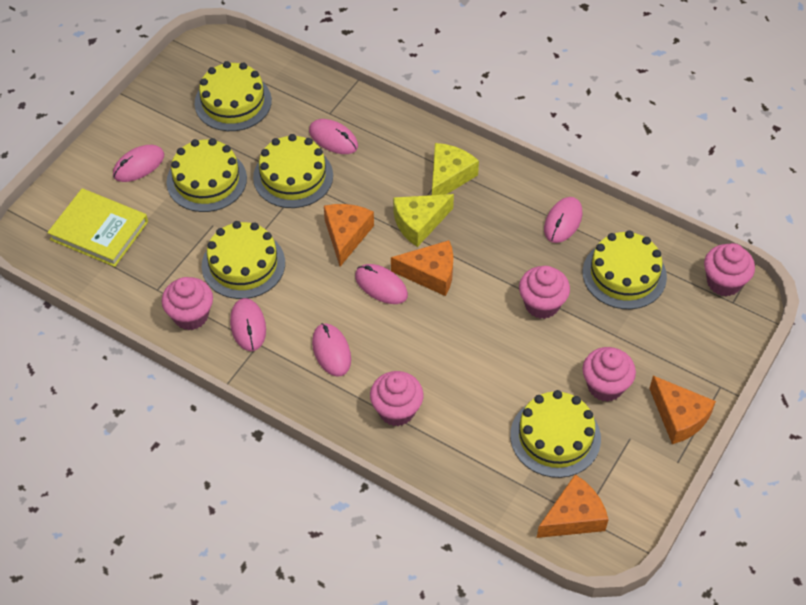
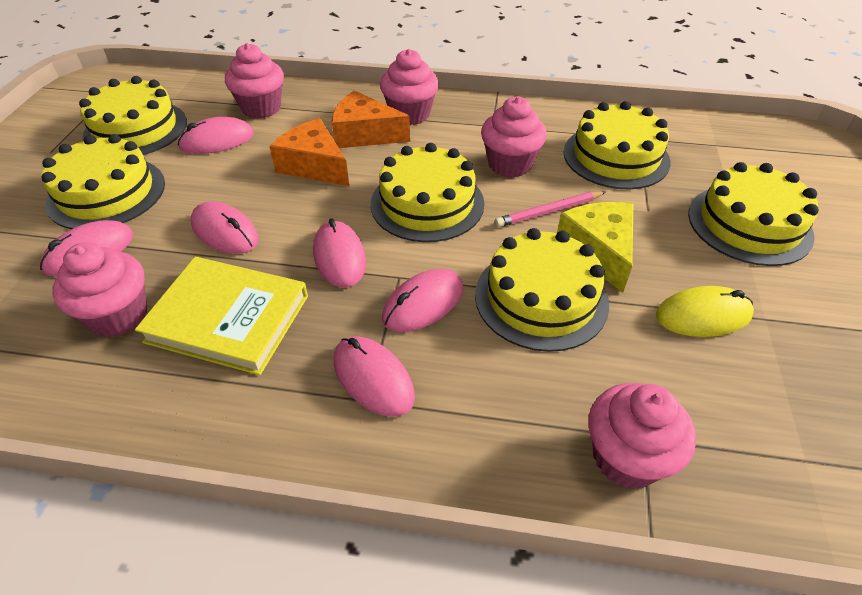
orange cheese: 4 -> 2
pink pencil: 0 -> 1
yellow cheese: 2 -> 1
yellow mouse: 0 -> 1

